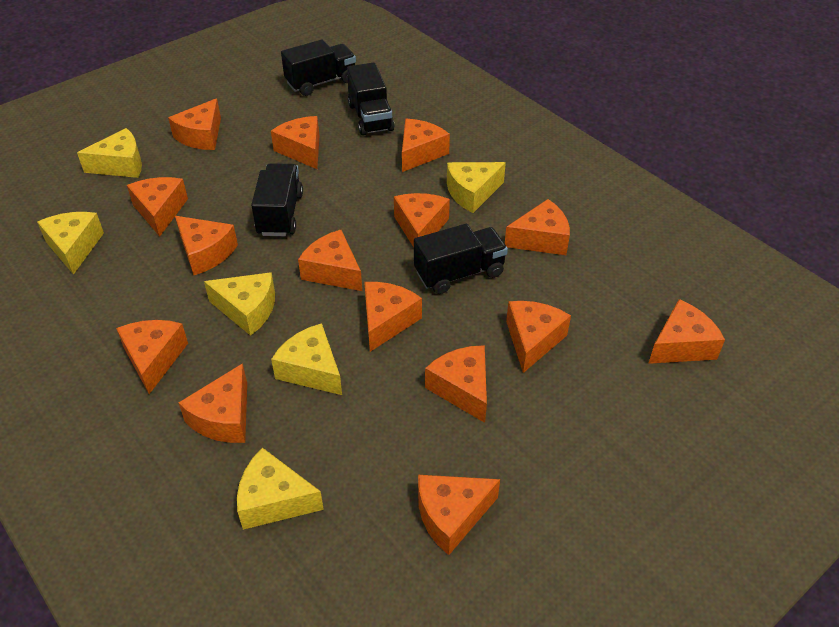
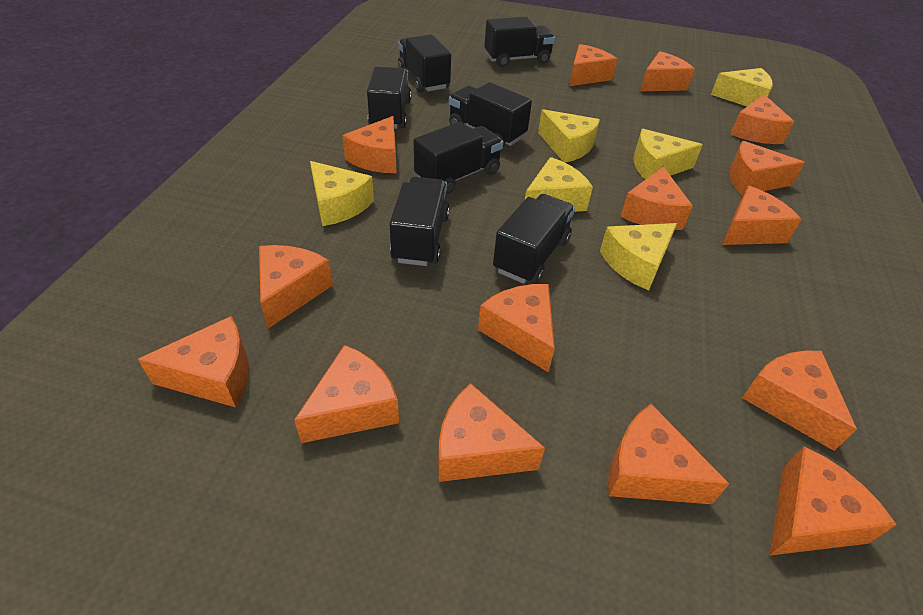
black truck: 4 -> 7

